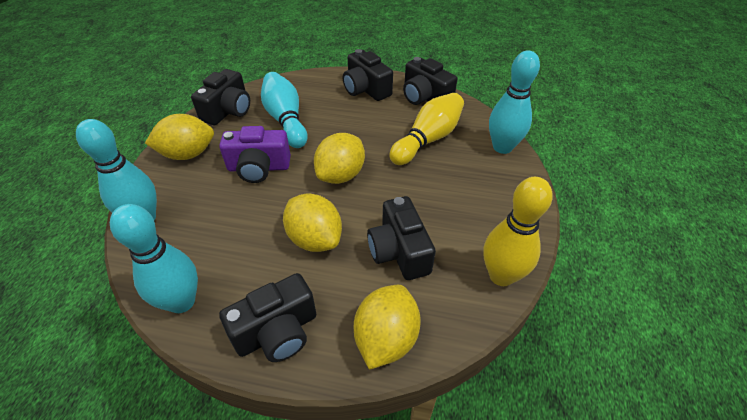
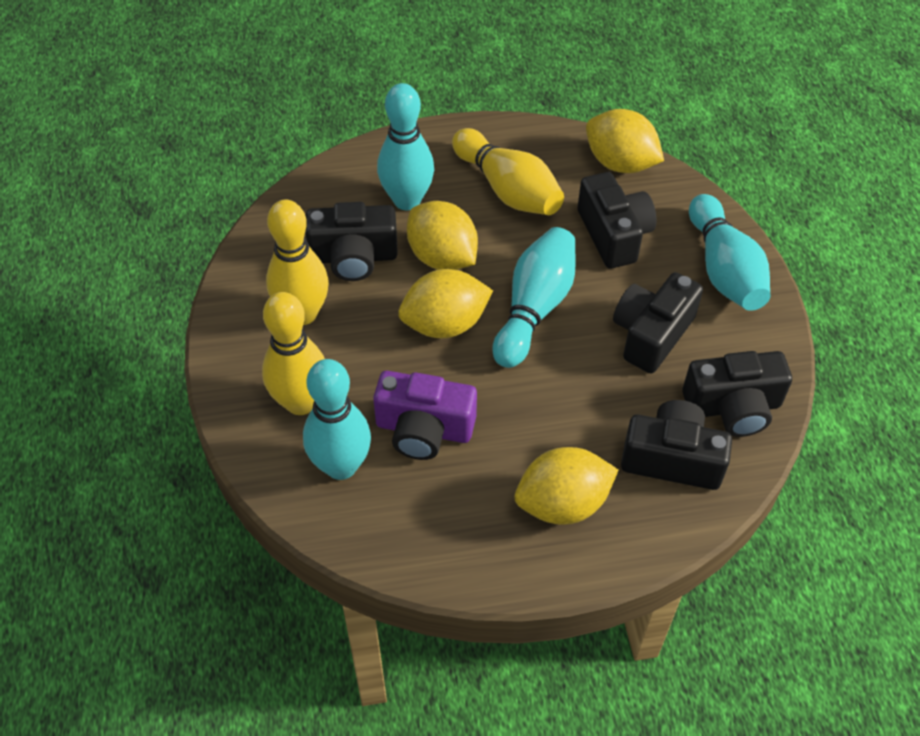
yellow bowling pin: 2 -> 3

